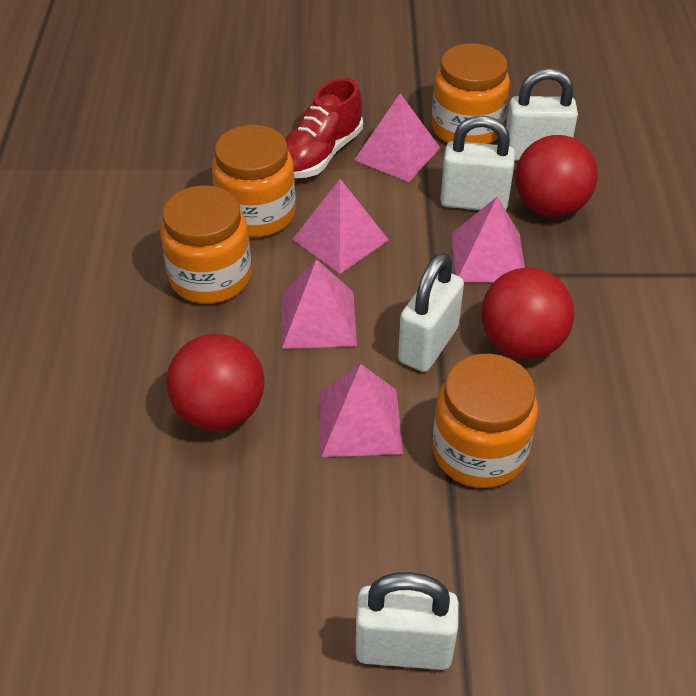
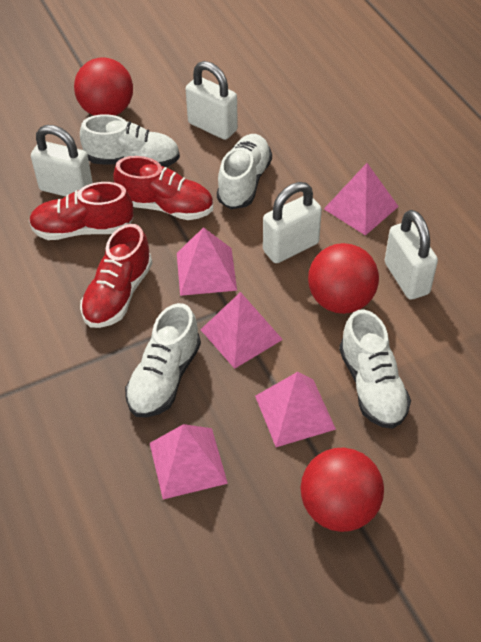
orange jar: 4 -> 0
red shoe: 1 -> 3
white shoe: 0 -> 4

